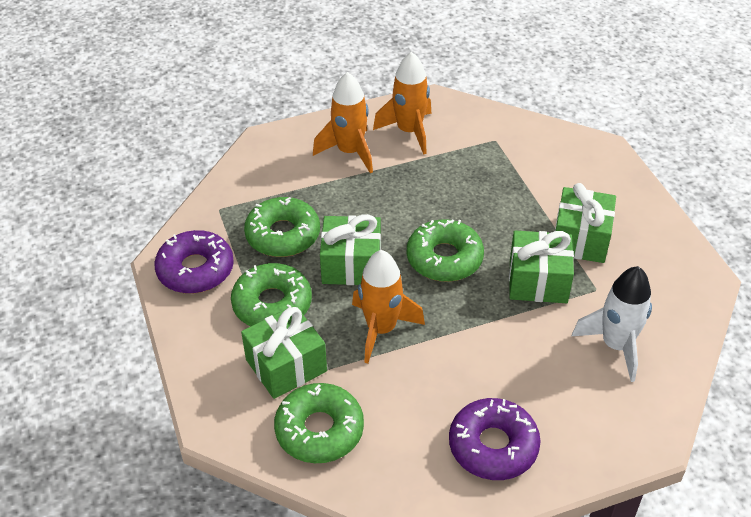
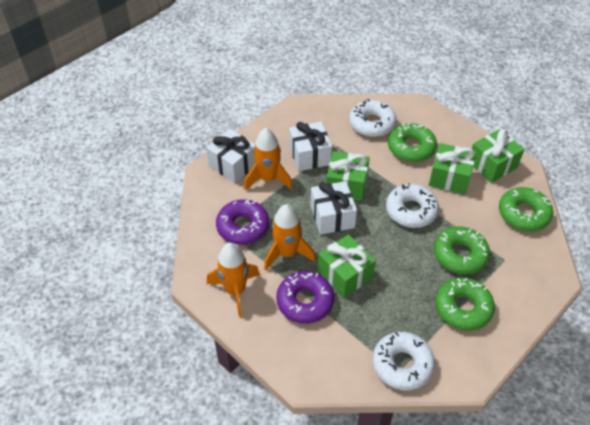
white donut: 0 -> 3
white gift: 0 -> 3
white rocket: 1 -> 0

